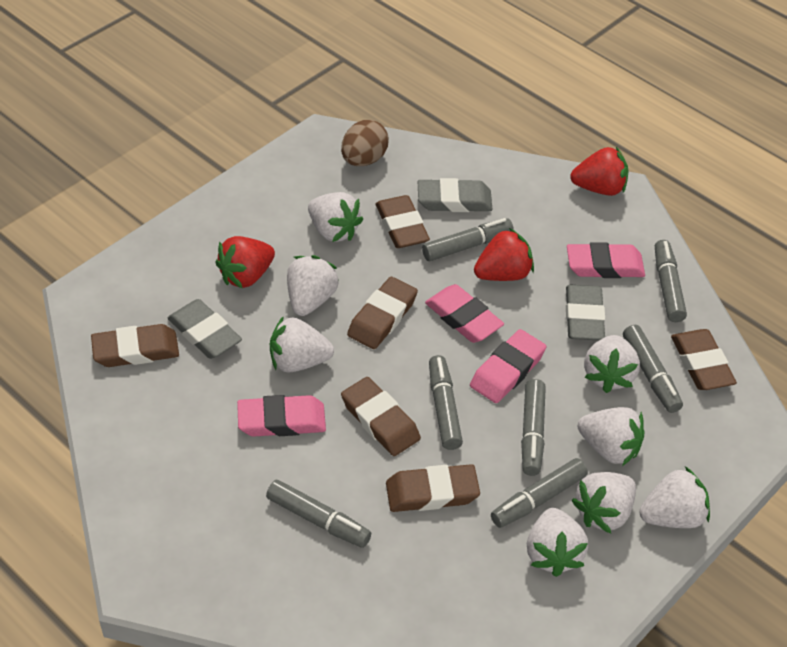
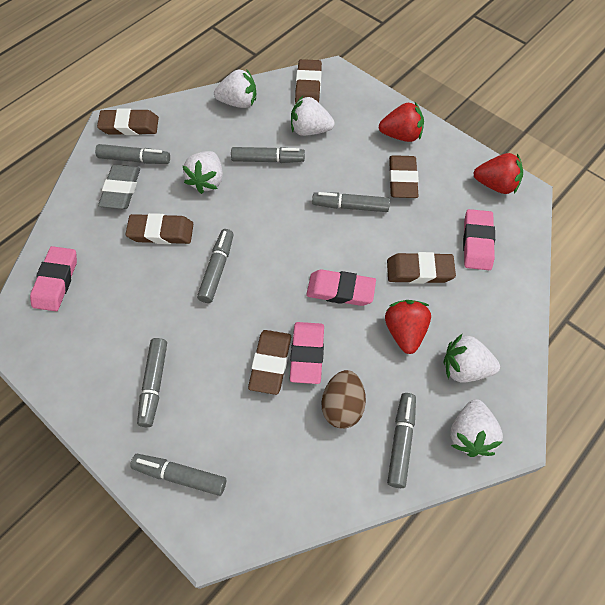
grey eraser: 3 -> 1
white strawberry: 8 -> 5

